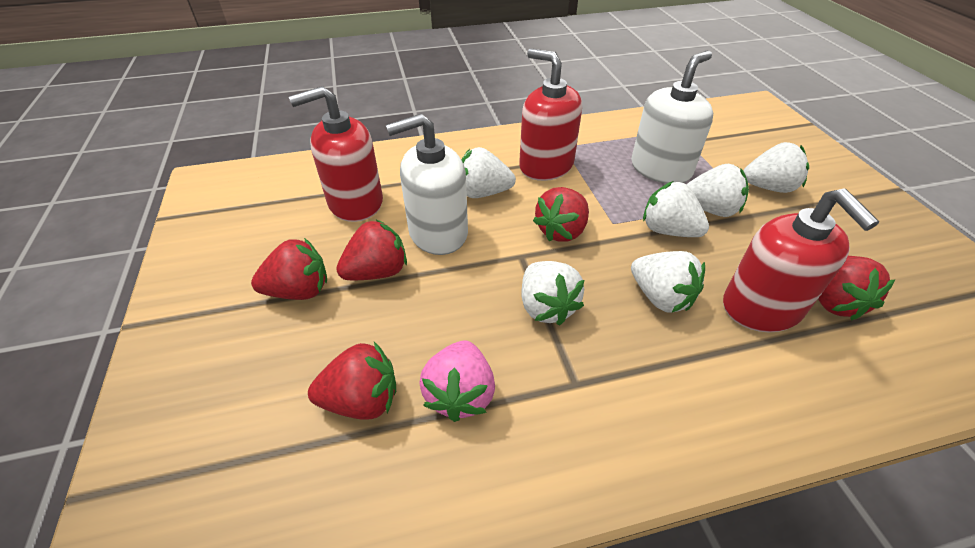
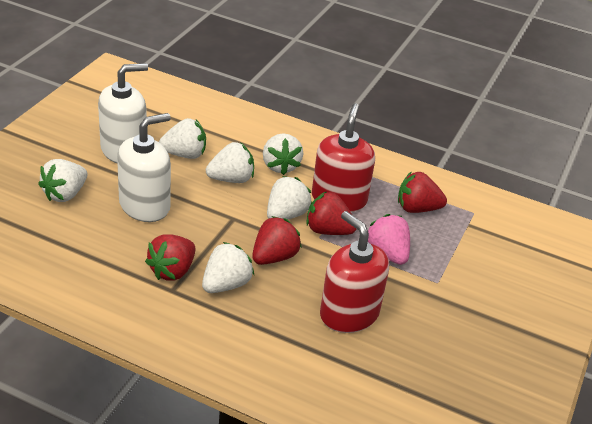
red soap dispenser: 3 -> 2
red strawberry: 5 -> 4

